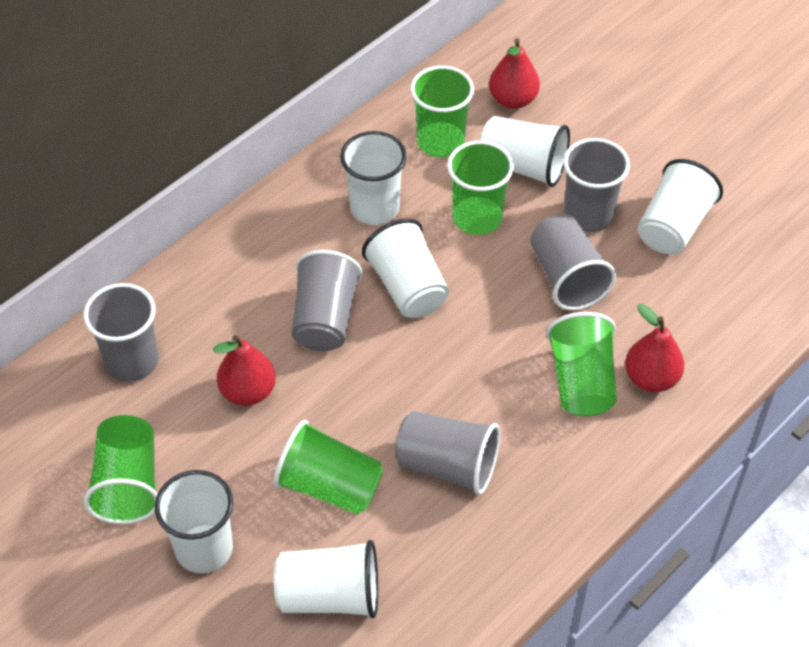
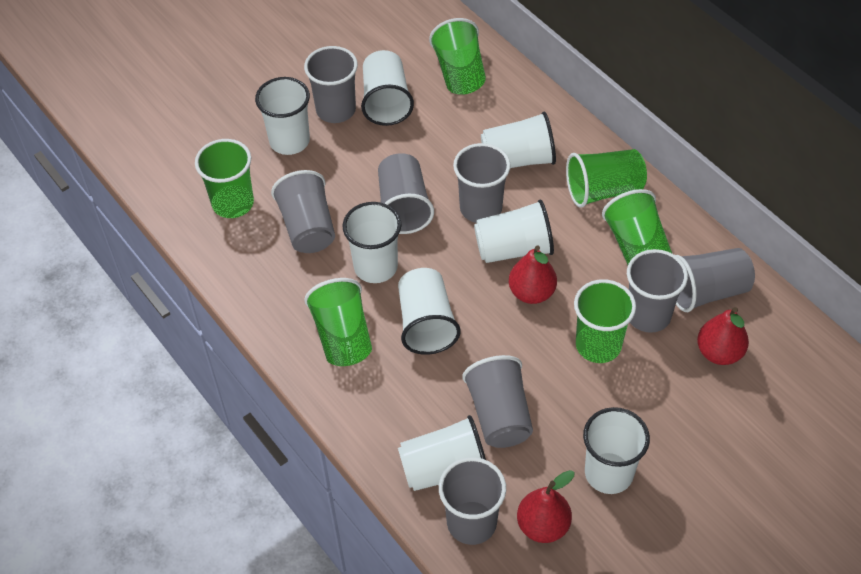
green cup: 5 -> 6
grey cup: 5 -> 8
white cup: 6 -> 8

